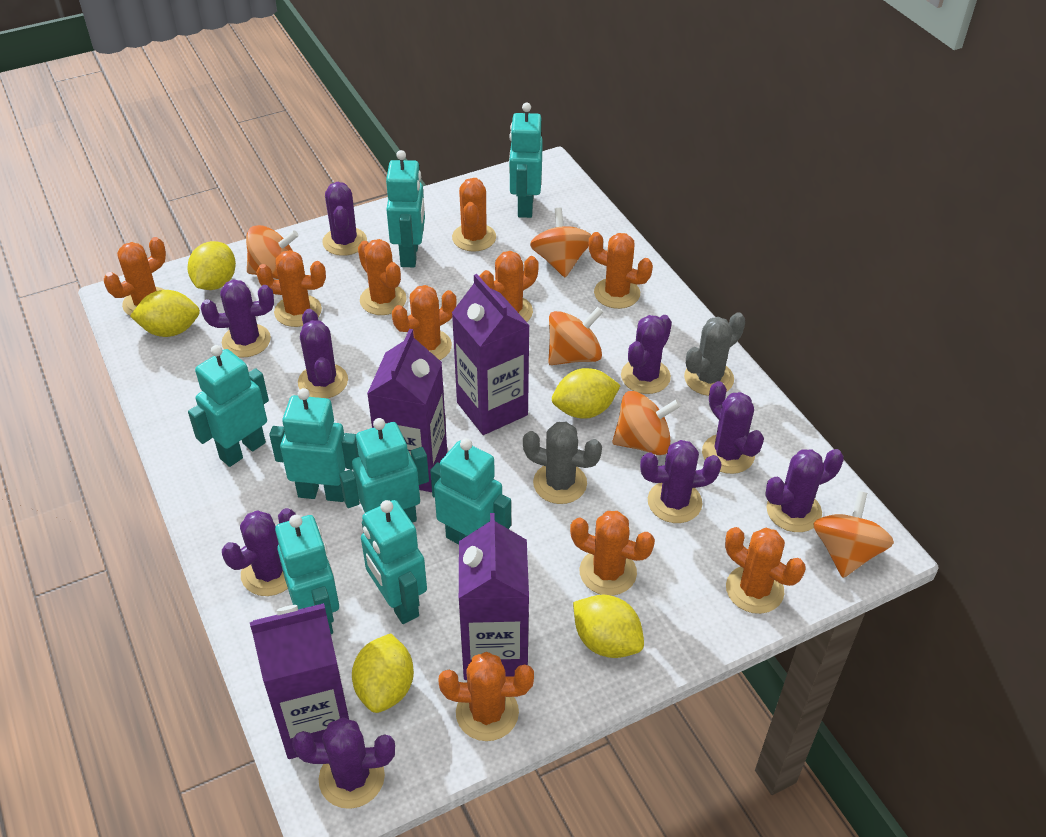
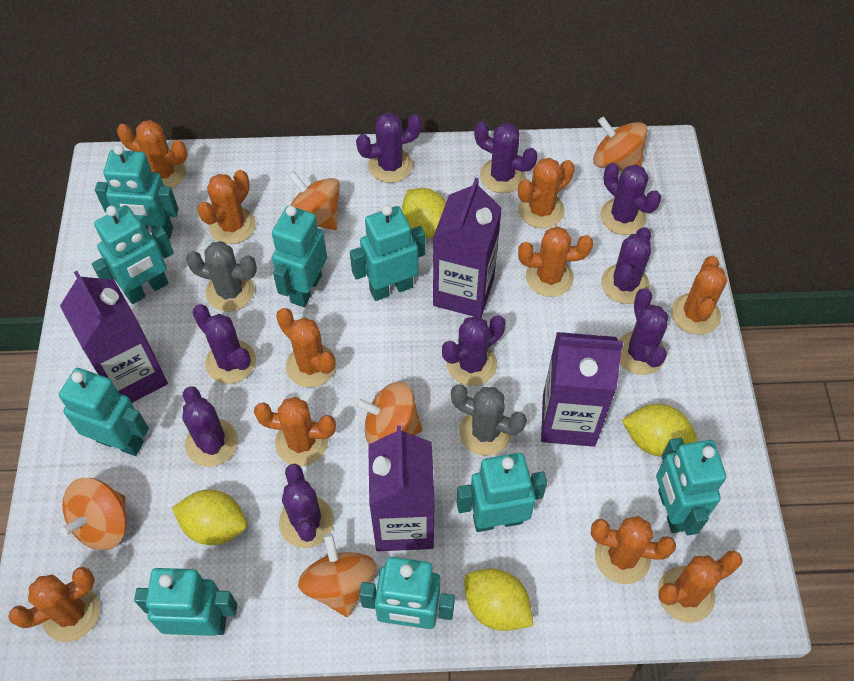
turquoise robot: 8 -> 9
yellow lemon: 5 -> 4

